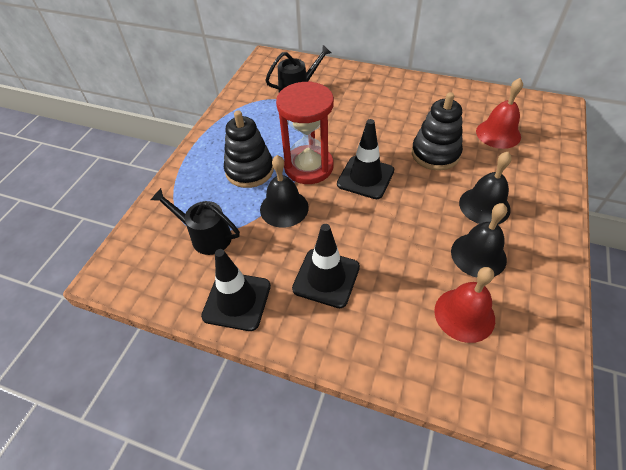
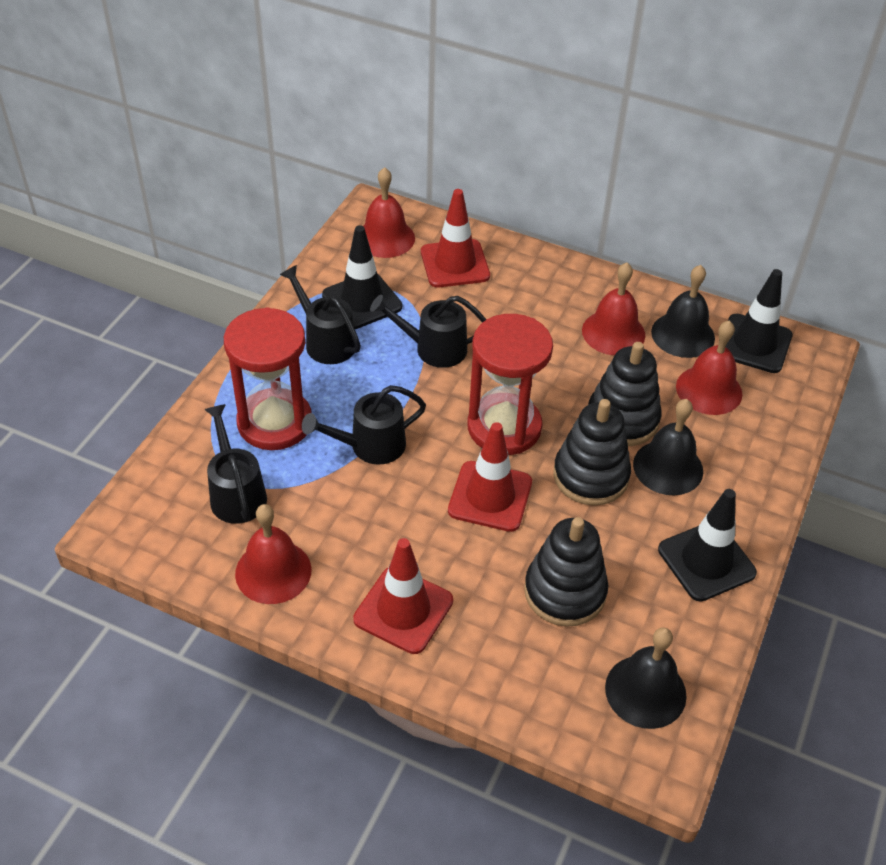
black stacking toy: 2 -> 3
black watering can: 2 -> 4
red bell: 2 -> 4
red hourglass: 1 -> 2
red traffic cone: 0 -> 3

